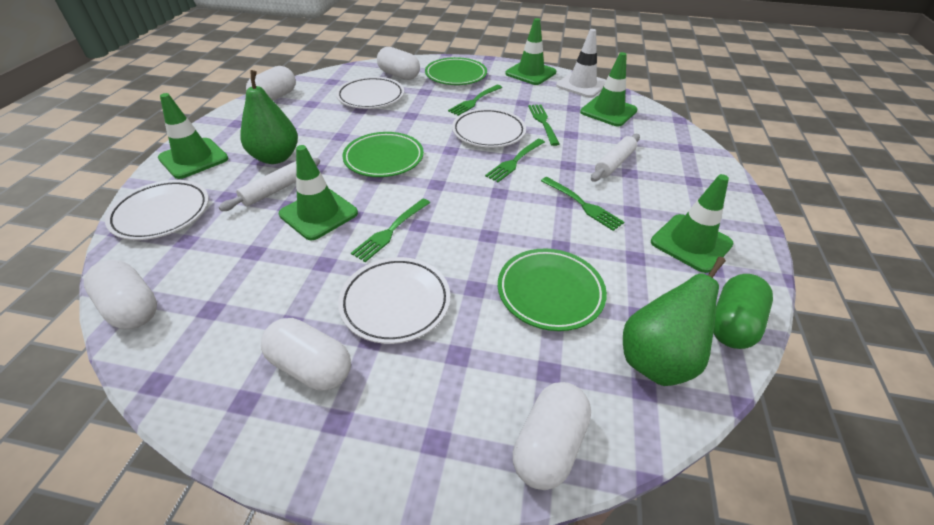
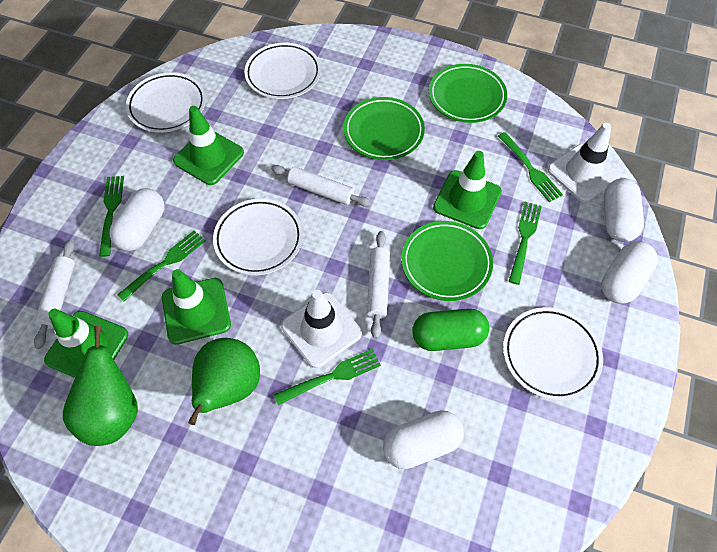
green traffic cone: 5 -> 4
white capsule: 5 -> 4
white rolling pin: 2 -> 3
white traffic cone: 1 -> 2

